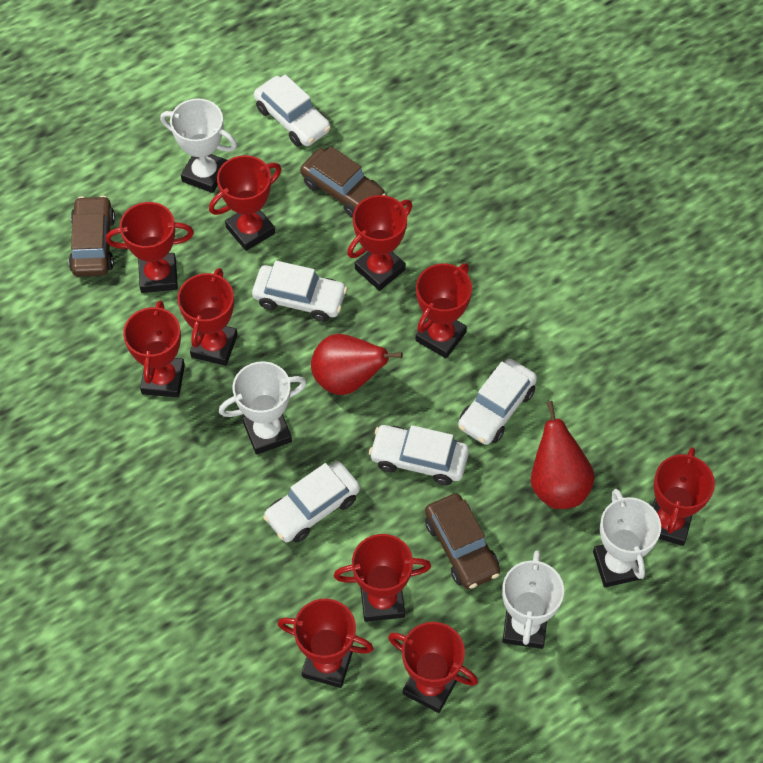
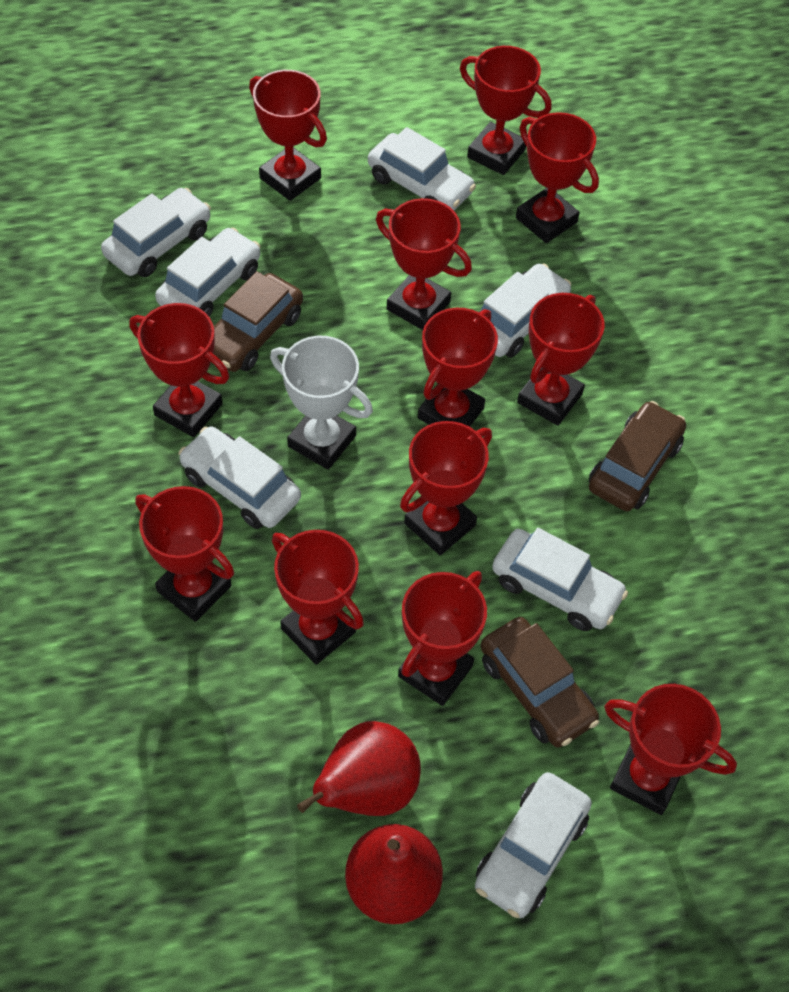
red trophy: 10 -> 12
white car: 5 -> 7
white trophy: 4 -> 1

